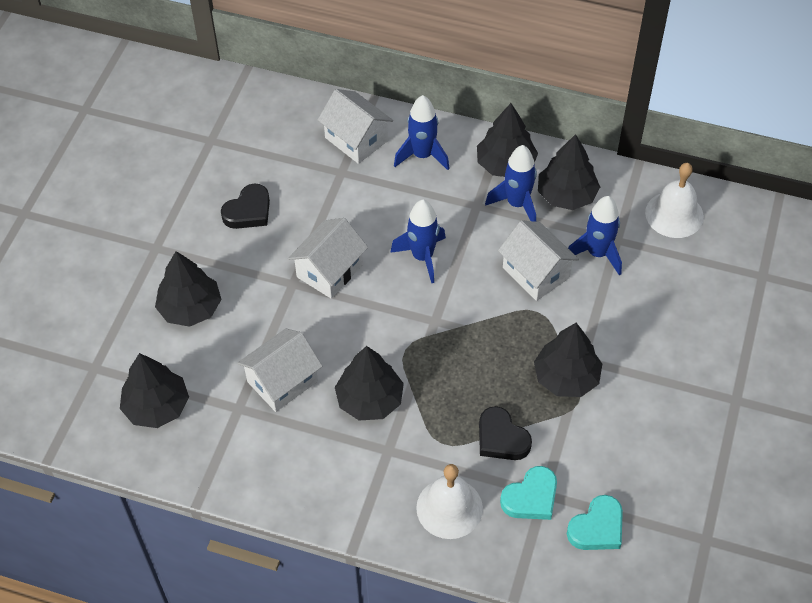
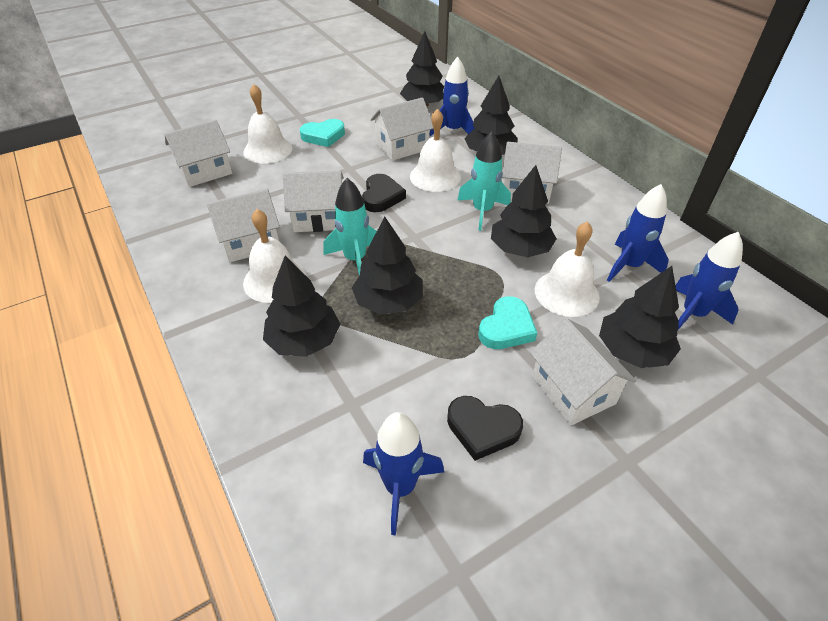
turquoise rocket: 0 -> 2
white bell: 2 -> 4
white house: 4 -> 6

